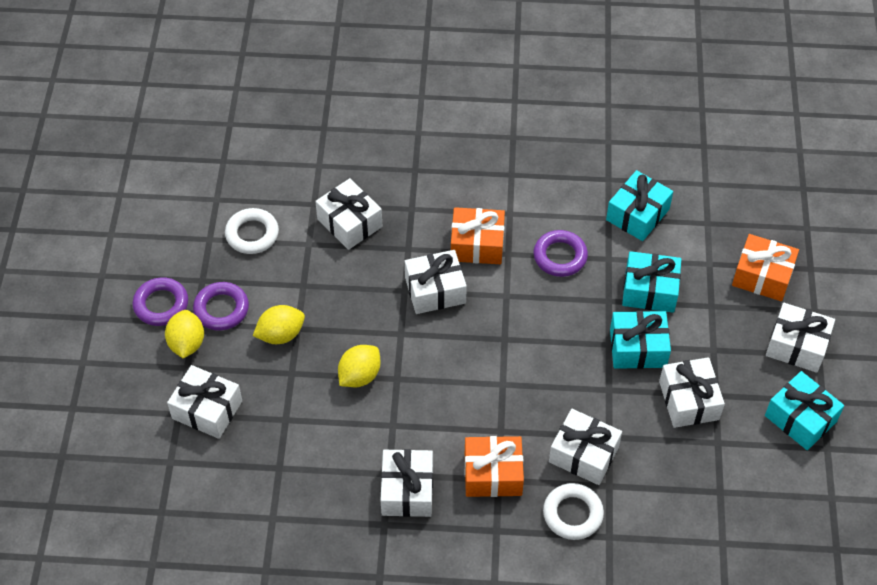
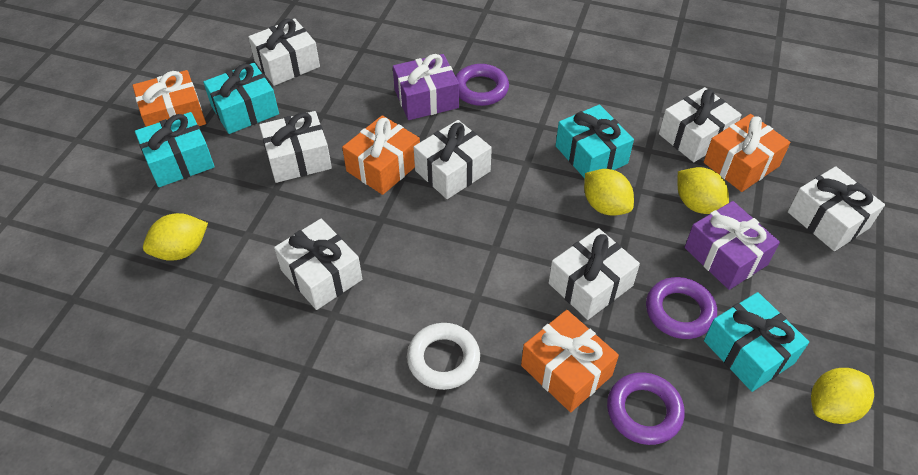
orange gift: 3 -> 4
purple gift: 0 -> 2
white ring: 2 -> 1
yellow lemon: 3 -> 4

